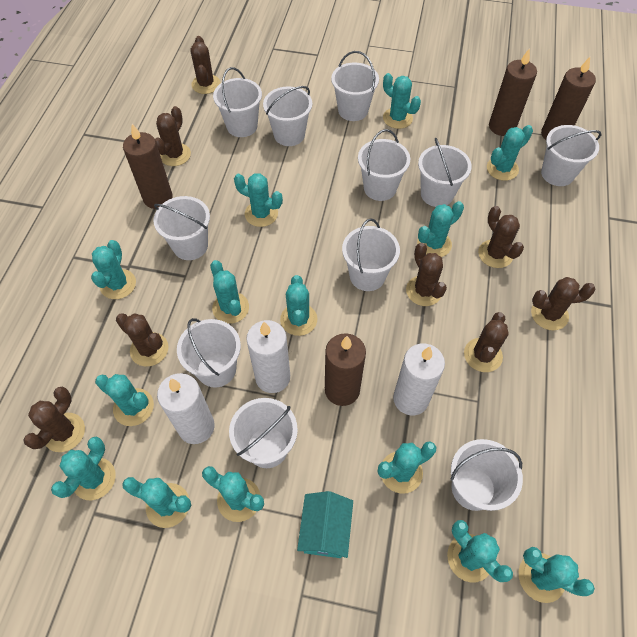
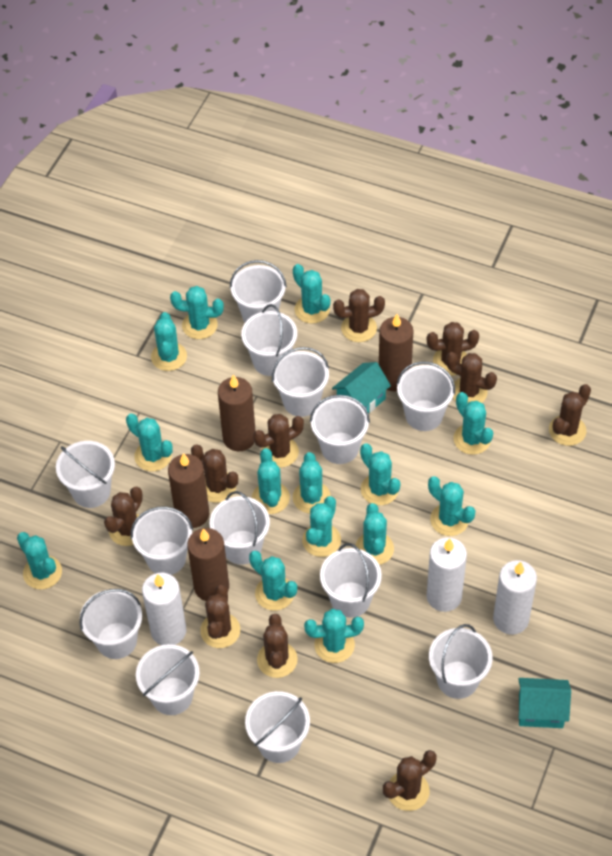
brown cactus: 8 -> 10
turquoise house: 1 -> 2
white bucket: 11 -> 13

